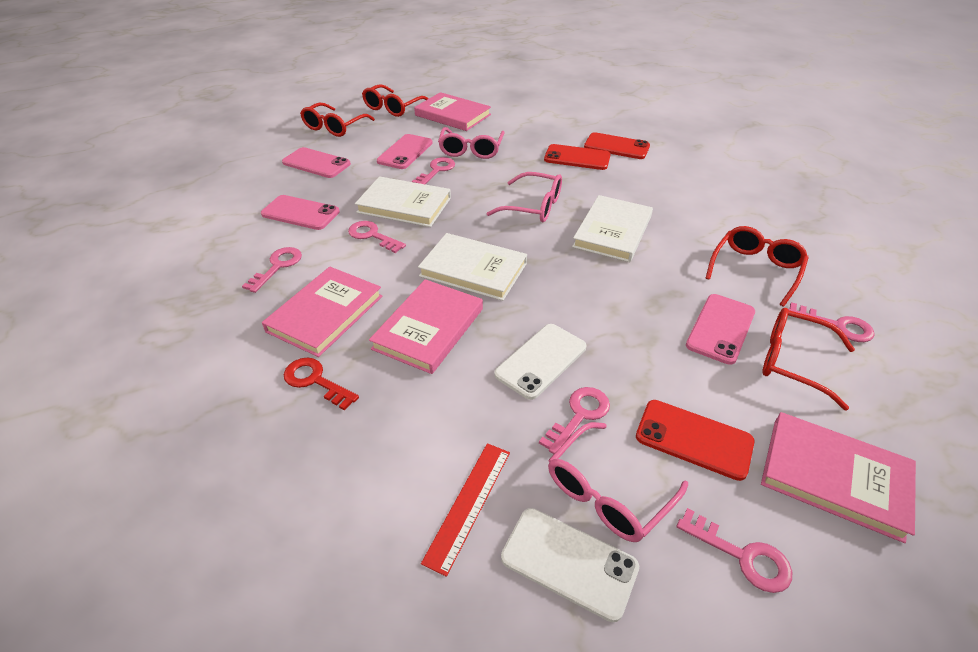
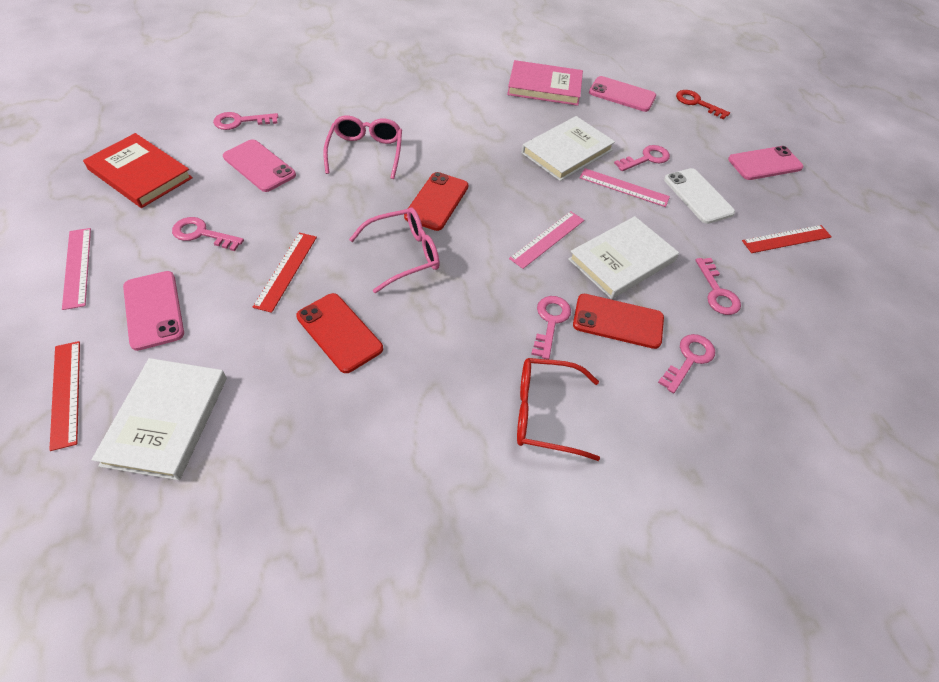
pink book: 4 -> 1
pink glasses: 3 -> 2
pink ruler: 0 -> 3
red book: 0 -> 1
red glasses: 4 -> 1
red ruler: 1 -> 3
white phone: 2 -> 1

